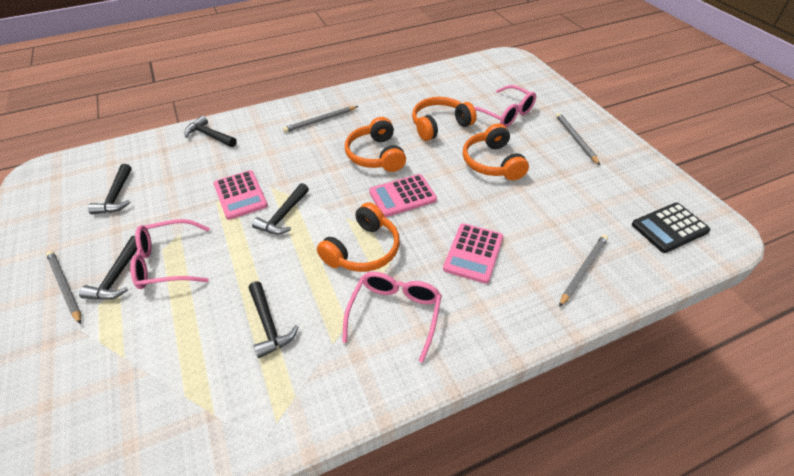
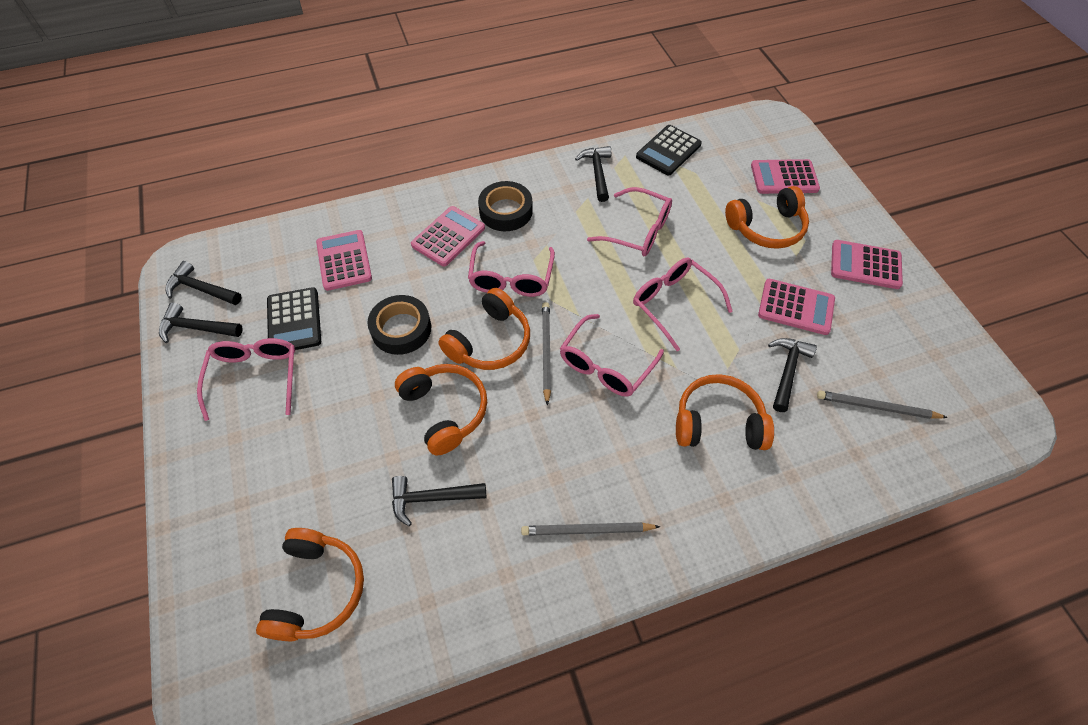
black calculator: 1 -> 2
black tape: 0 -> 2
grey pencil: 4 -> 3
orange headphones: 4 -> 5
pink calculator: 3 -> 5
pink glasses: 3 -> 5

